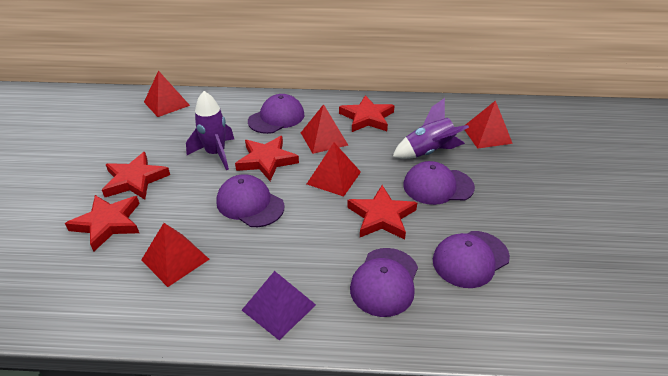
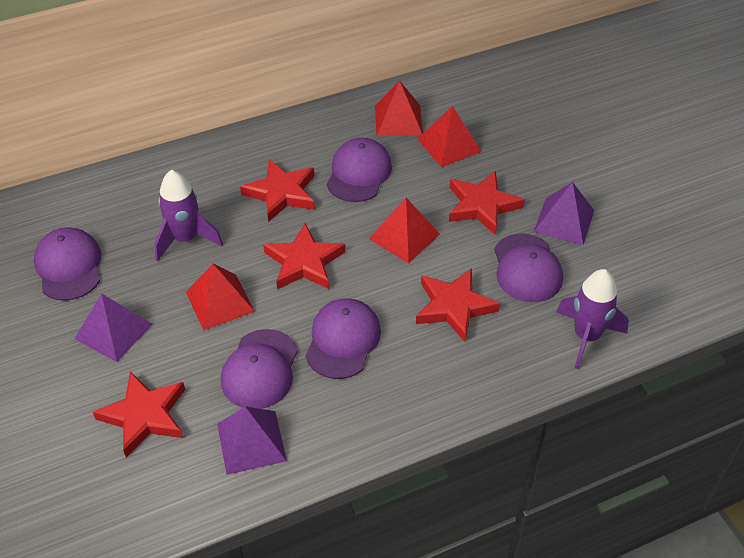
purple pyramid: 1 -> 3
red pyramid: 5 -> 4

